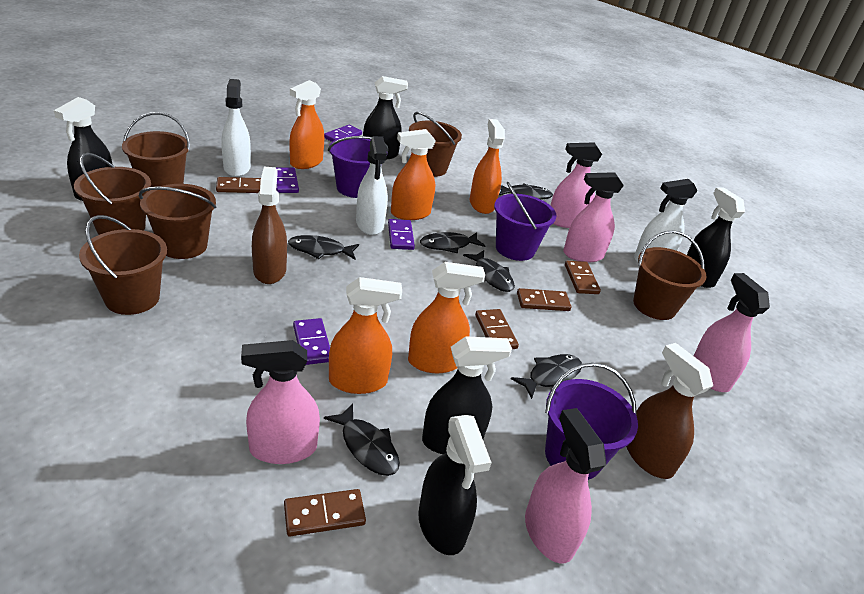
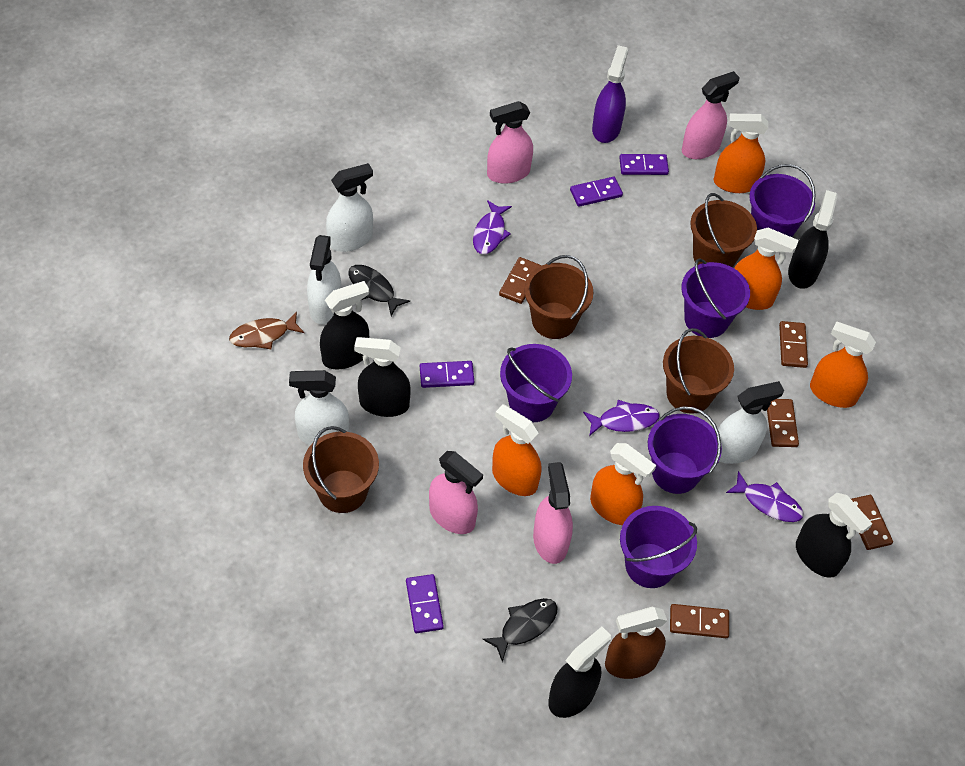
black fish: 6 -> 2
brown bucket: 6 -> 4
brown fish: 0 -> 1
brown spray bottle: 2 -> 1
pink spray bottle: 5 -> 4
purple bucket: 3 -> 5
purple fish: 0 -> 3
purple spray bottle: 0 -> 1
white spray bottle: 3 -> 4

